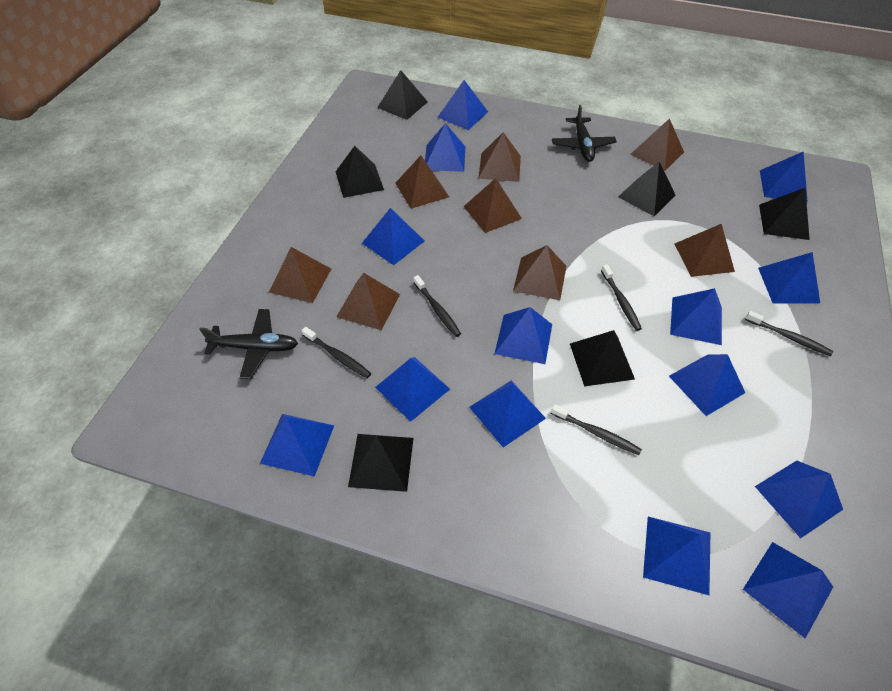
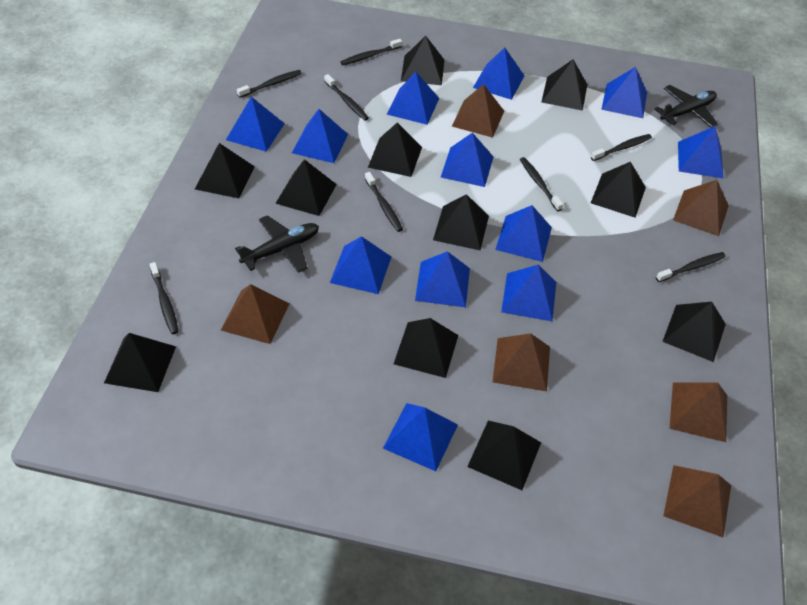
black pyramid: 6 -> 11
black toothbrush: 5 -> 8
blue pyramid: 14 -> 12
brown pyramid: 8 -> 6

